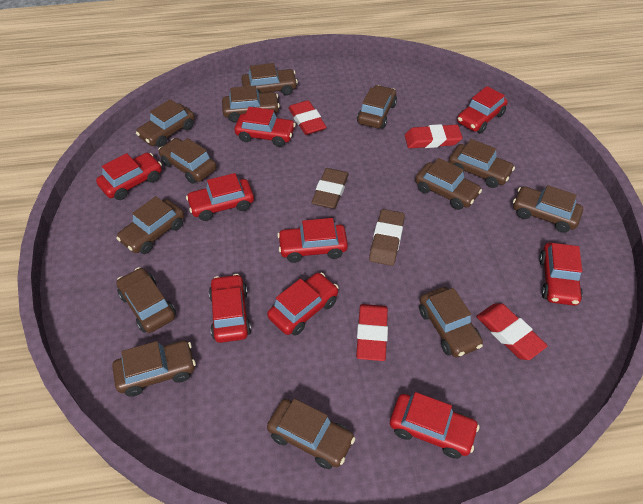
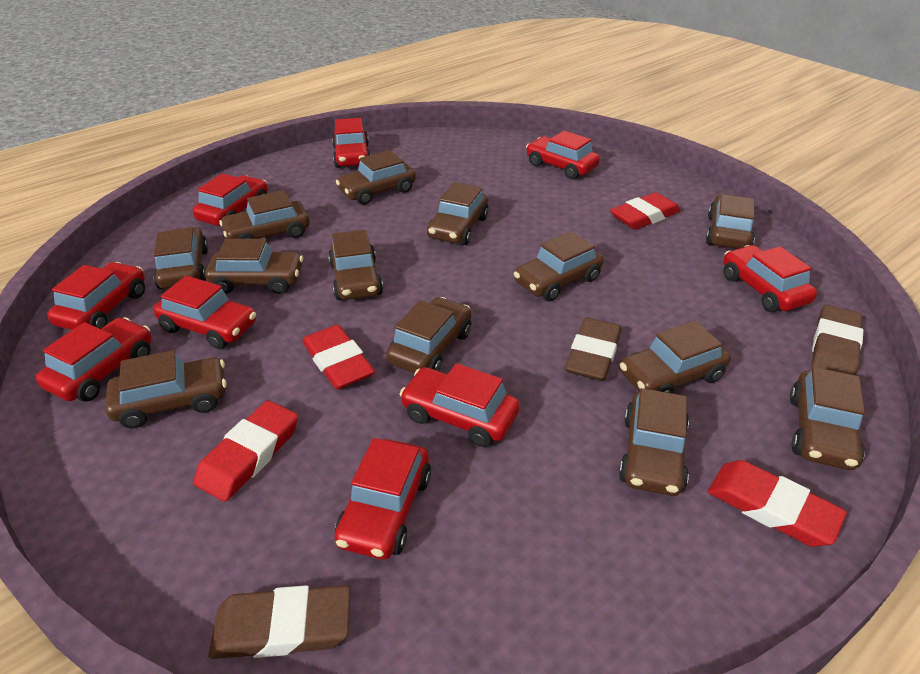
brown eraser: 2 -> 3

